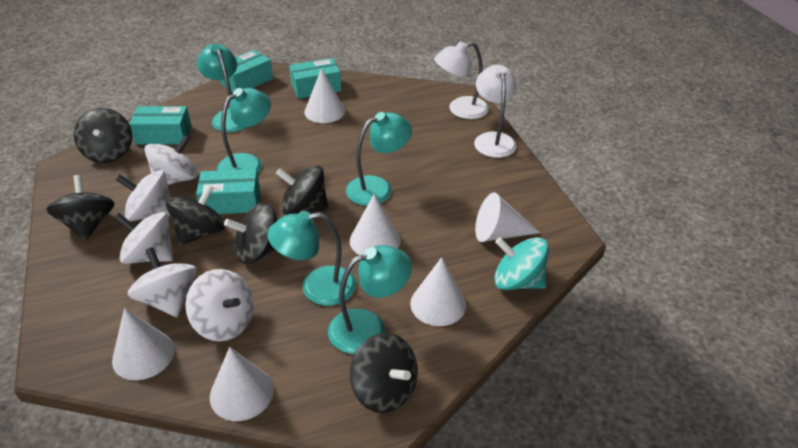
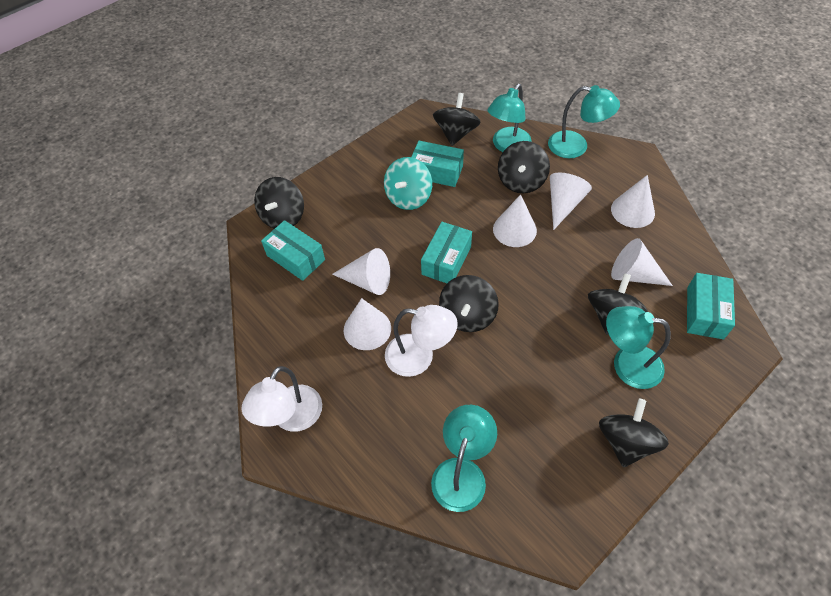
turquoise lamp: 5 -> 4
white spinning top: 5 -> 0

